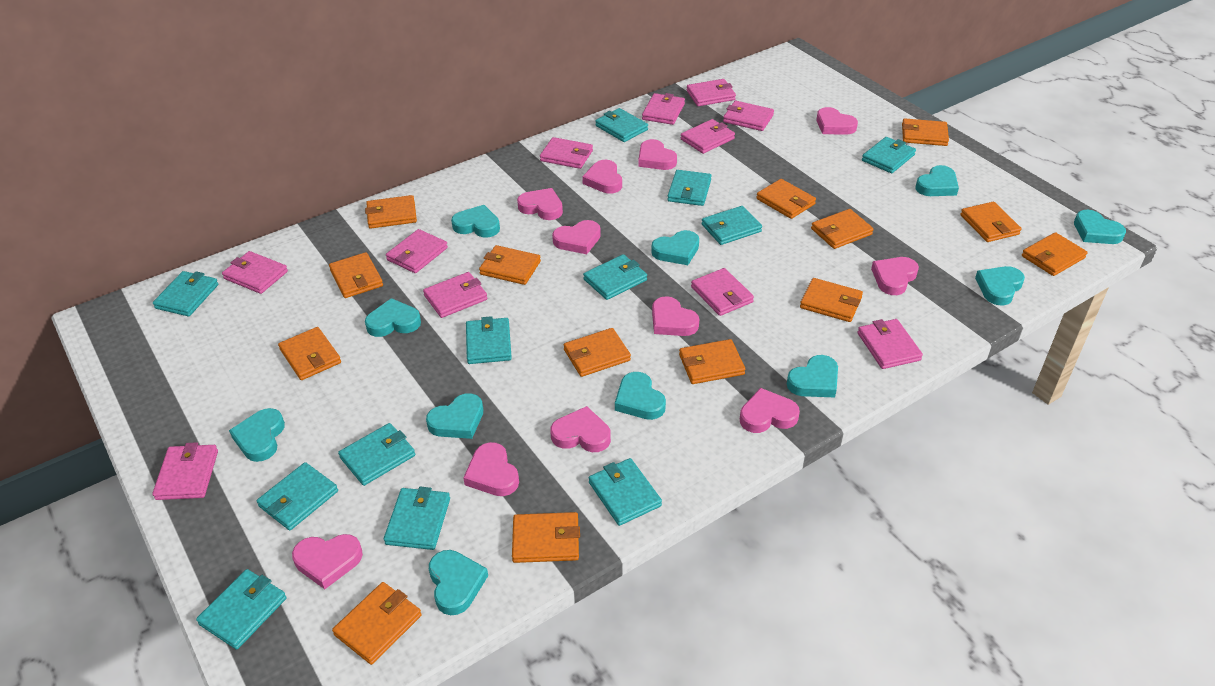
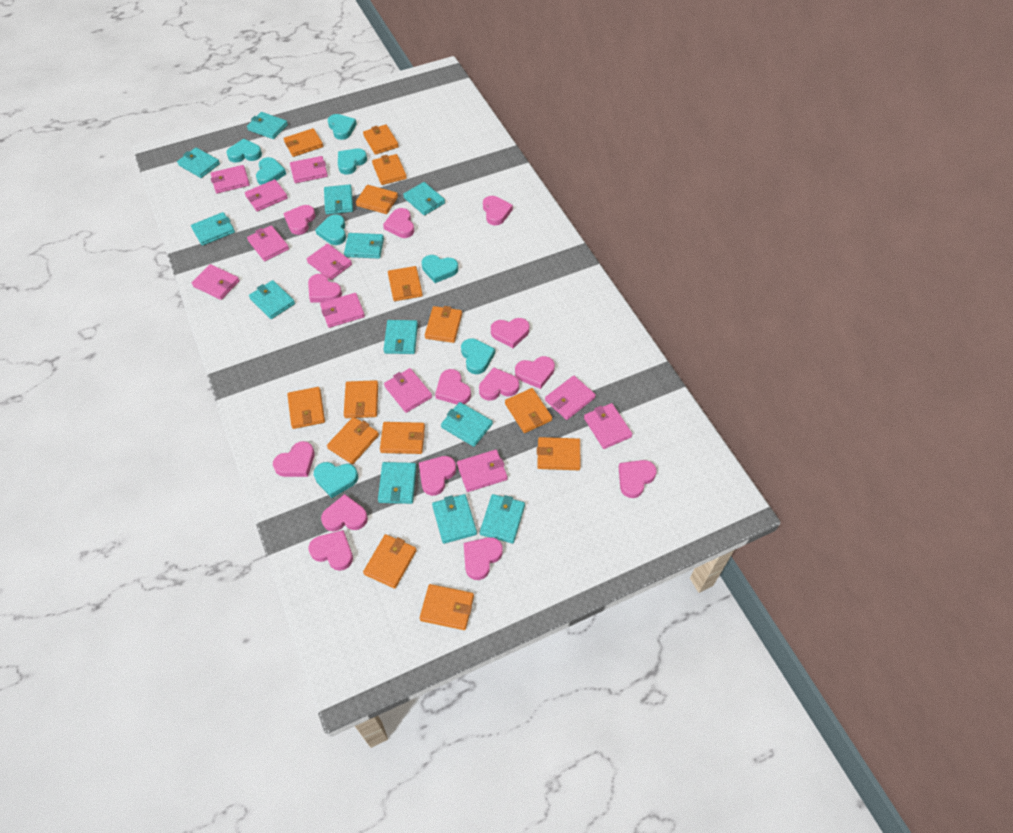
pink heart: 11 -> 14
turquoise heart: 11 -> 8

